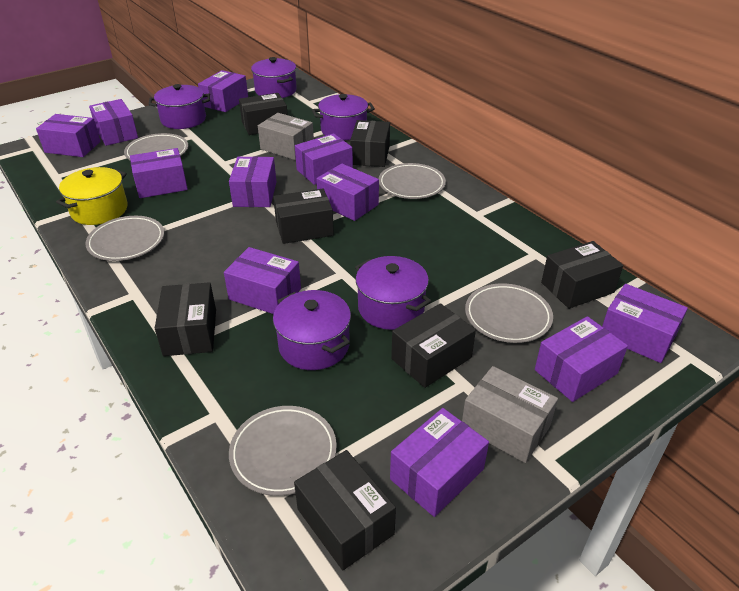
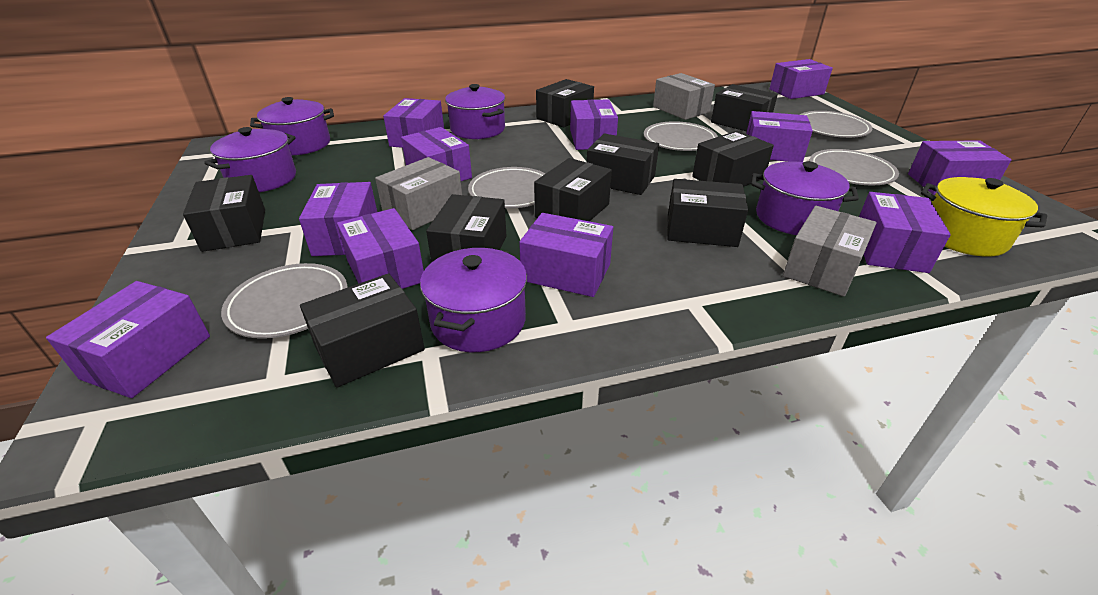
black box: 7 -> 9
grey box: 2 -> 3

